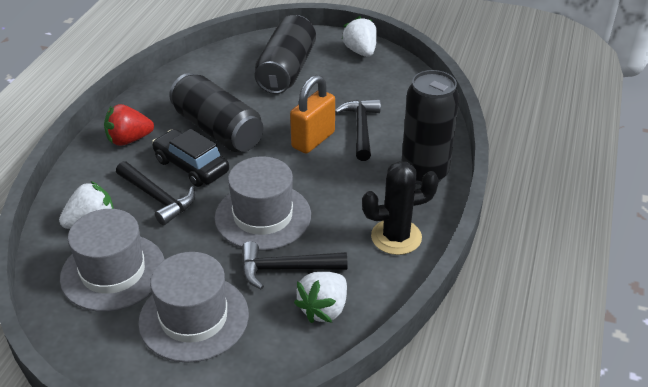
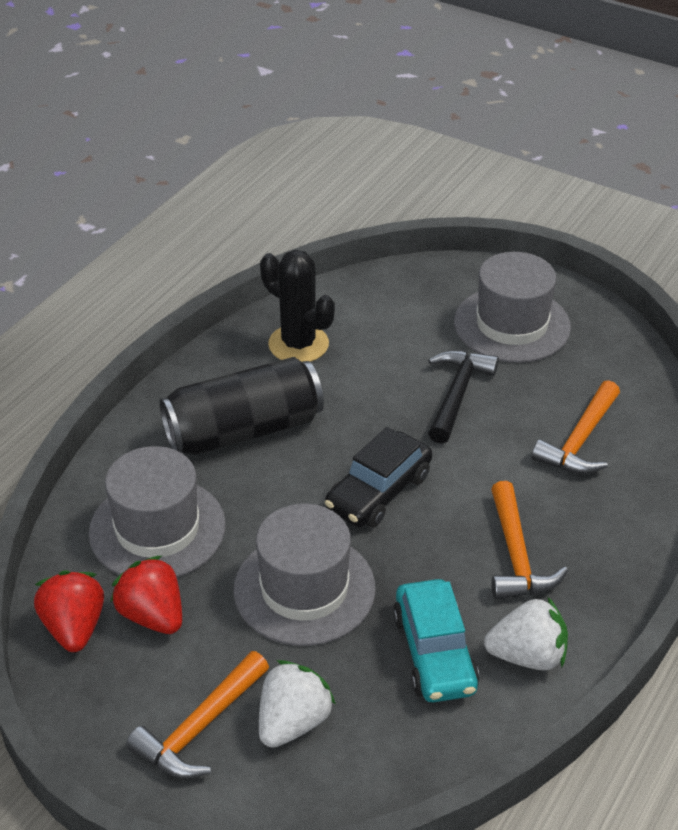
black can: 3 -> 1
black hammer: 3 -> 1
orange hammer: 0 -> 3
orange padlock: 1 -> 0
red strawberry: 1 -> 2
turquoise car: 0 -> 1
white strawberry: 3 -> 2

